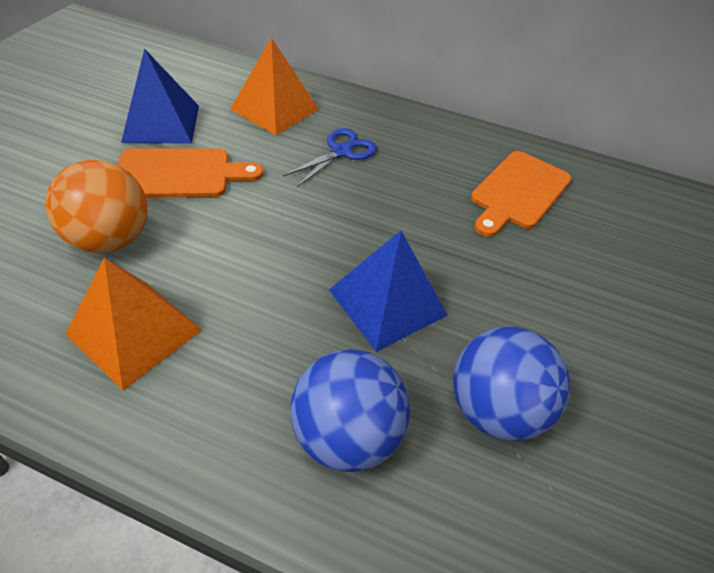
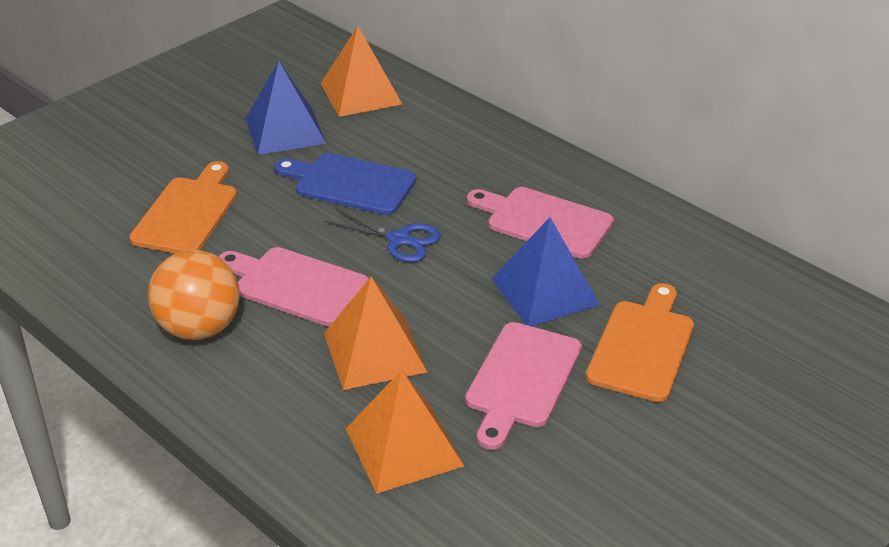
blue ball: 2 -> 0
blue cutting board: 0 -> 1
orange pyramid: 2 -> 3
pink cutting board: 0 -> 3

